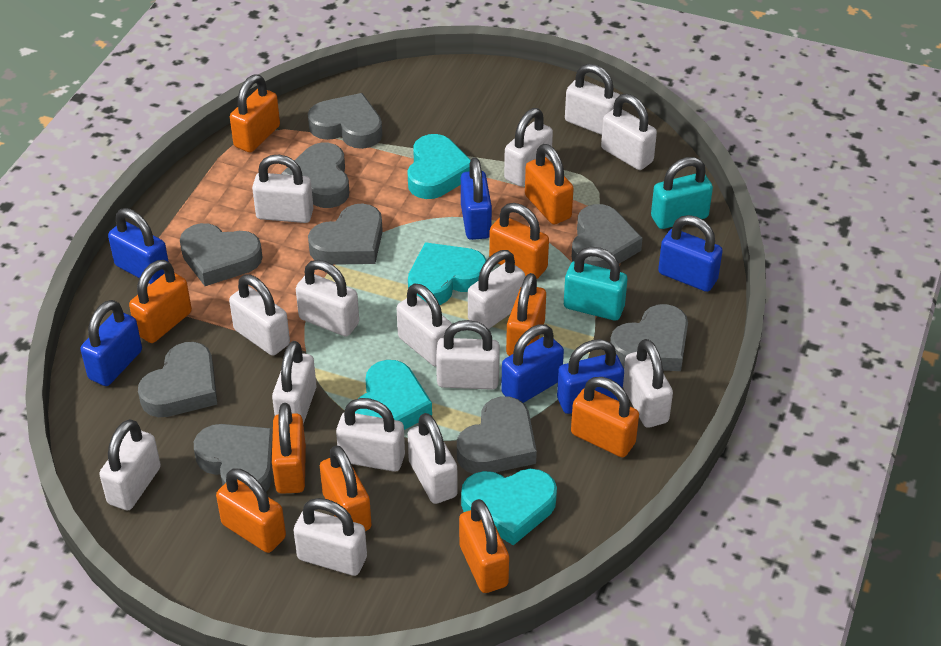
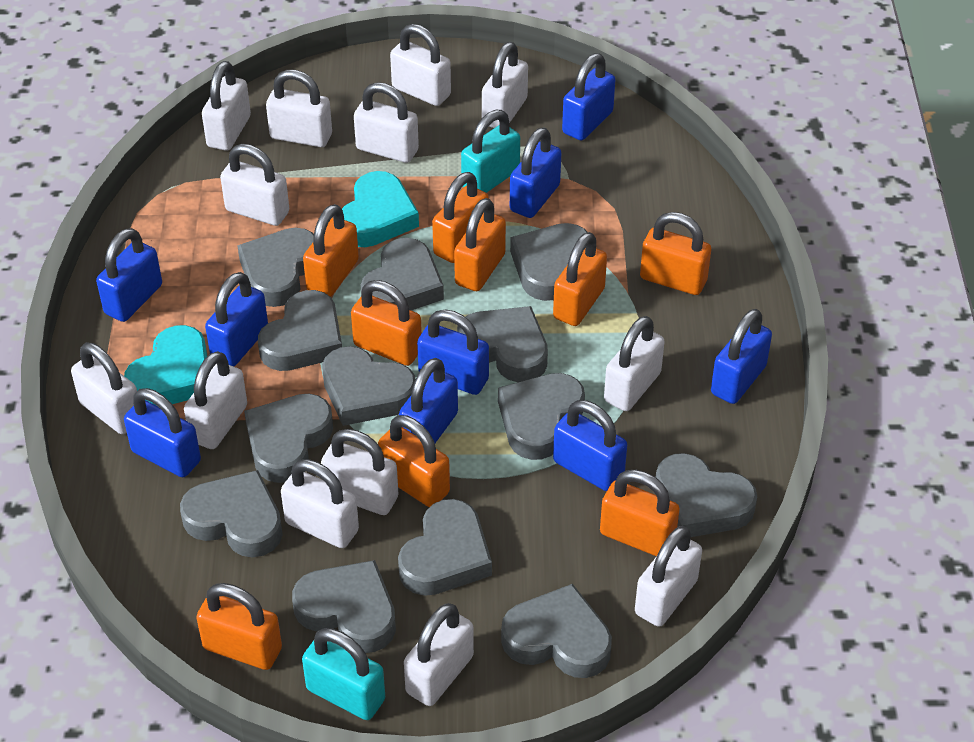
blue padlock: 6 -> 9
grey heart: 9 -> 13
orange padlock: 10 -> 9
turquoise heart: 4 -> 2
white padlock: 15 -> 13

